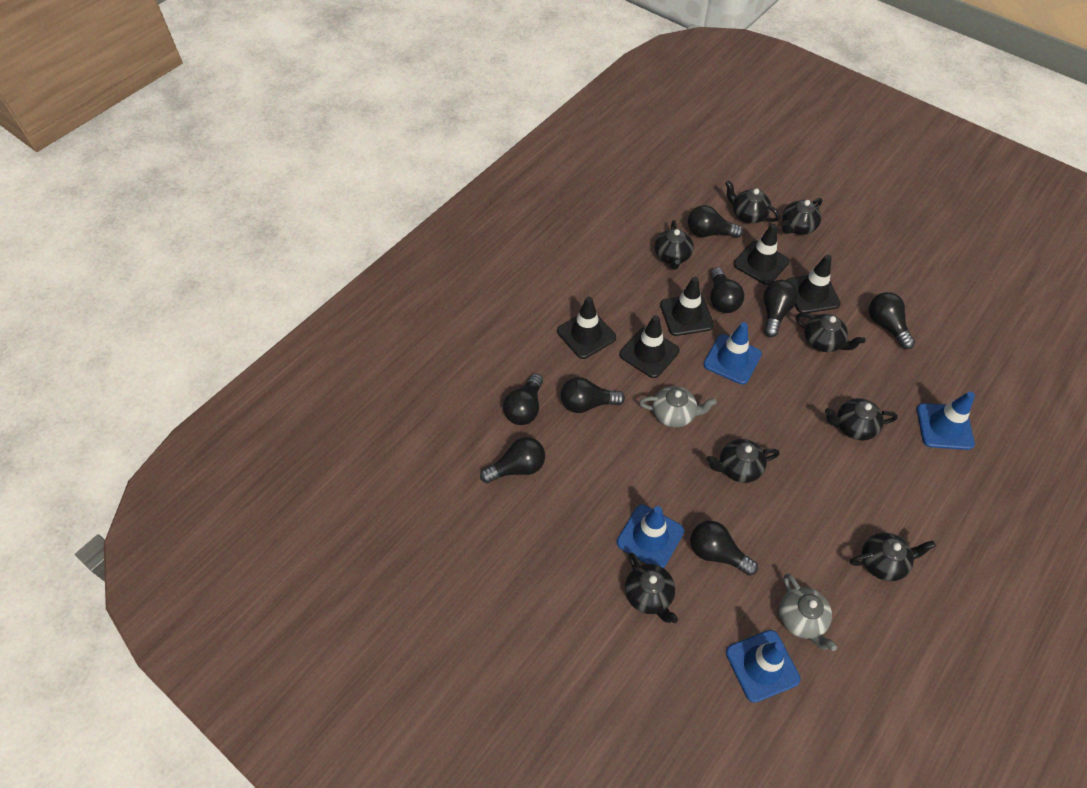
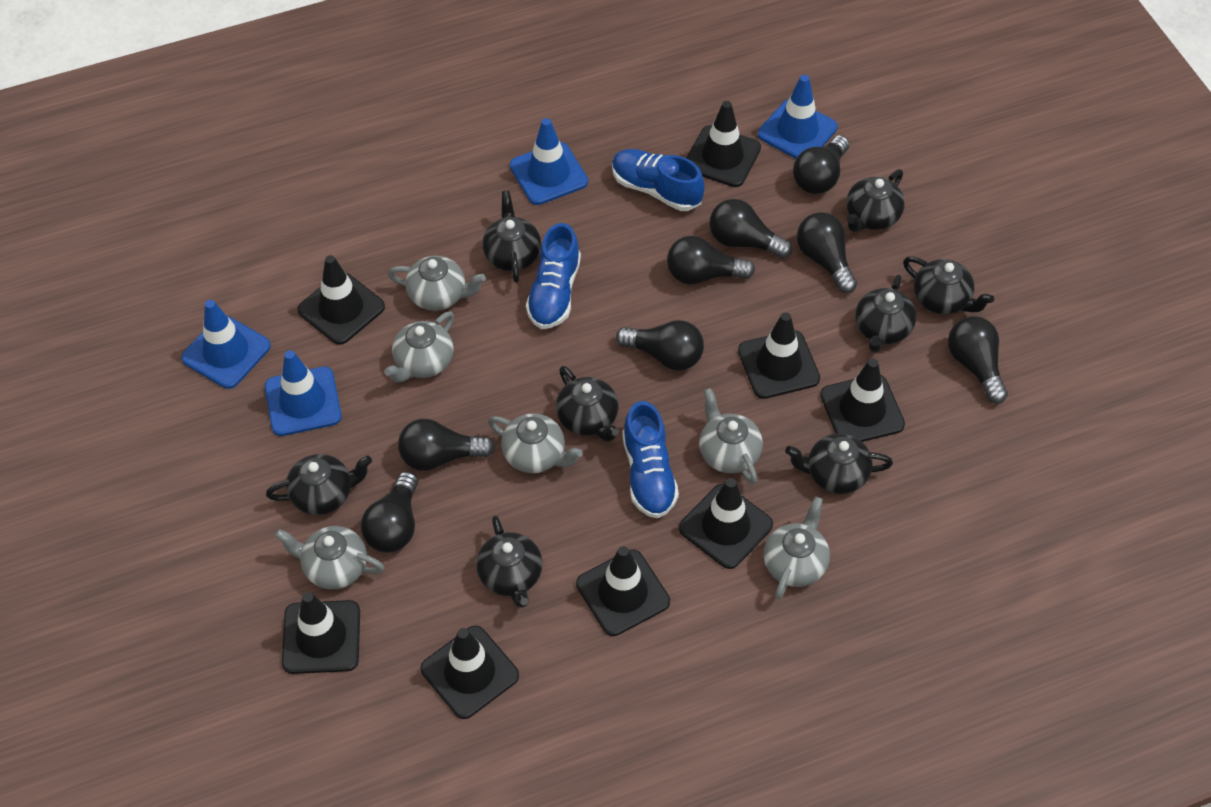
black traffic cone: 5 -> 8
blue shoe: 0 -> 3
grey teapot: 2 -> 6

